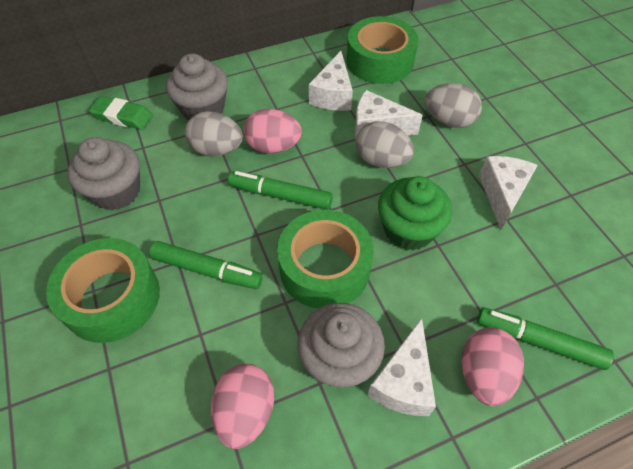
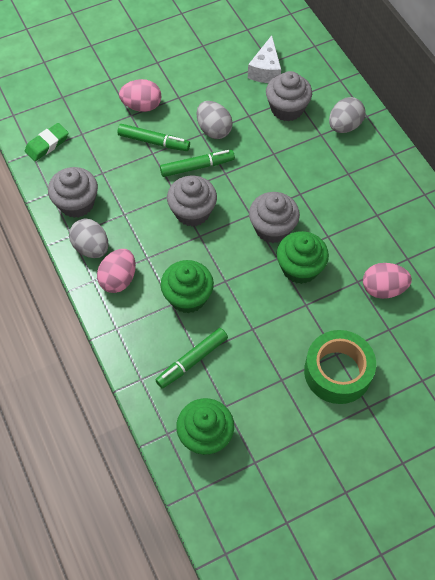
green cupcake: 1 -> 3
green tape: 3 -> 1
grey cupcake: 3 -> 4
white cheese: 4 -> 1

